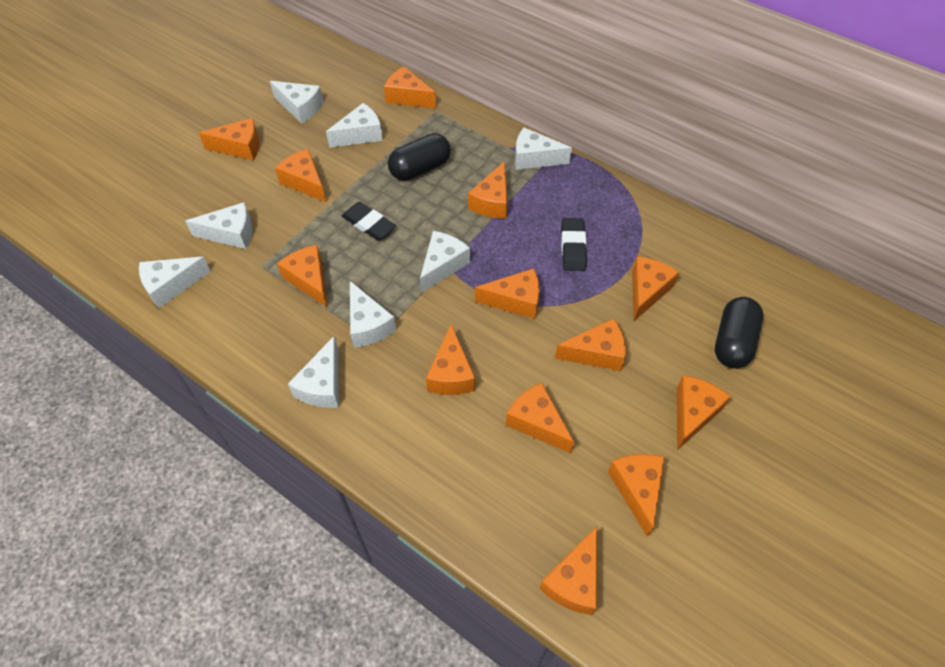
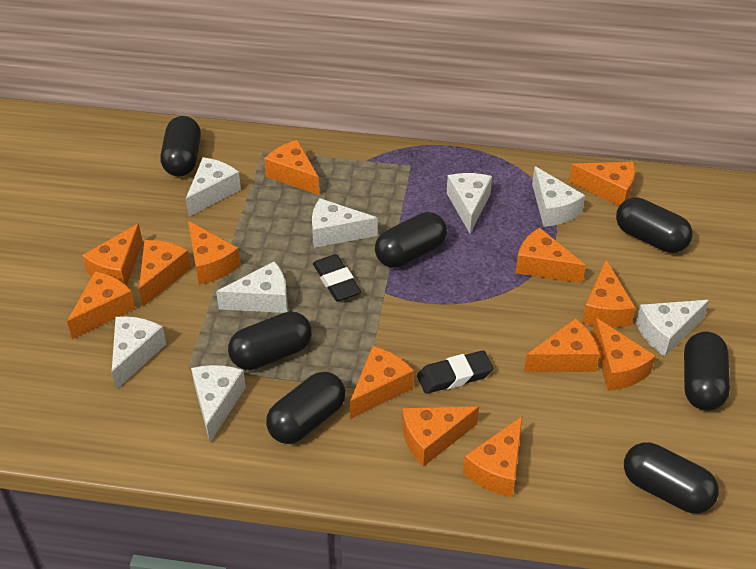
black capsule: 2 -> 7

